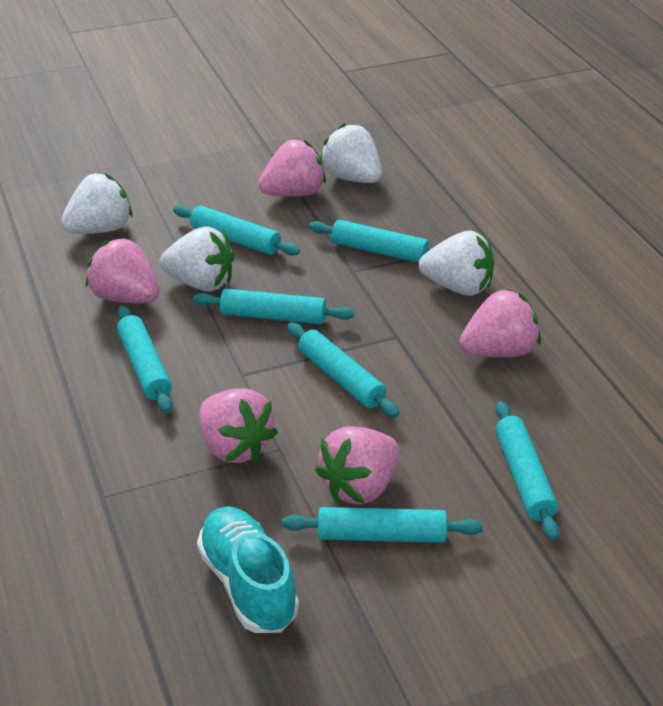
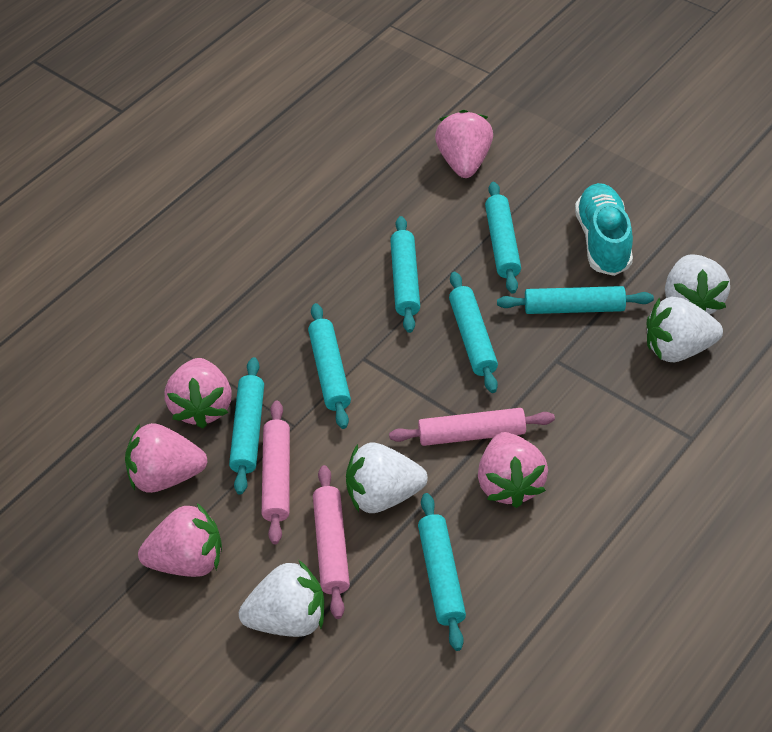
pink rolling pin: 0 -> 3

